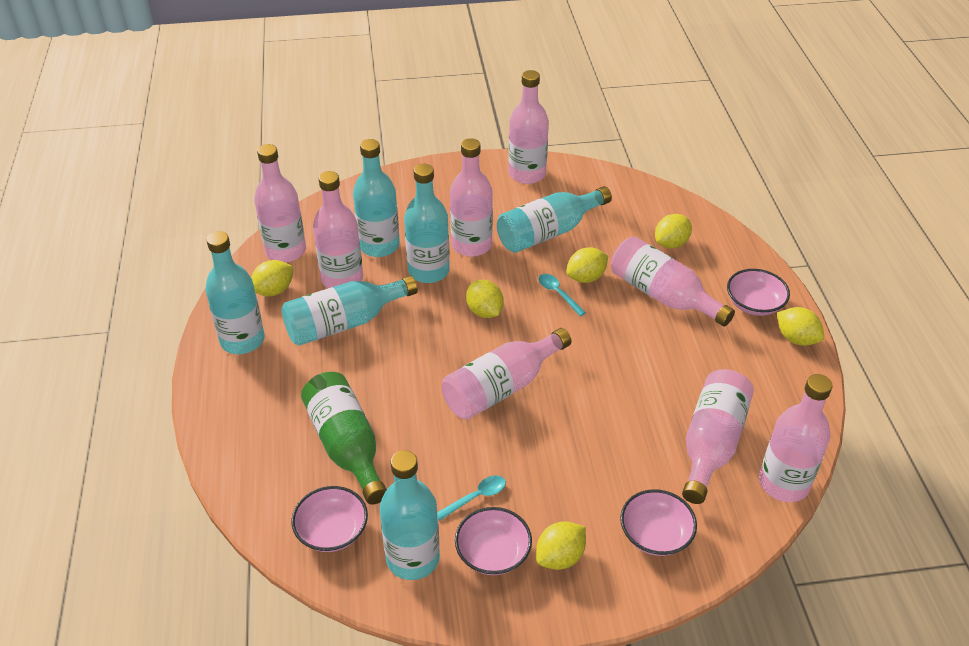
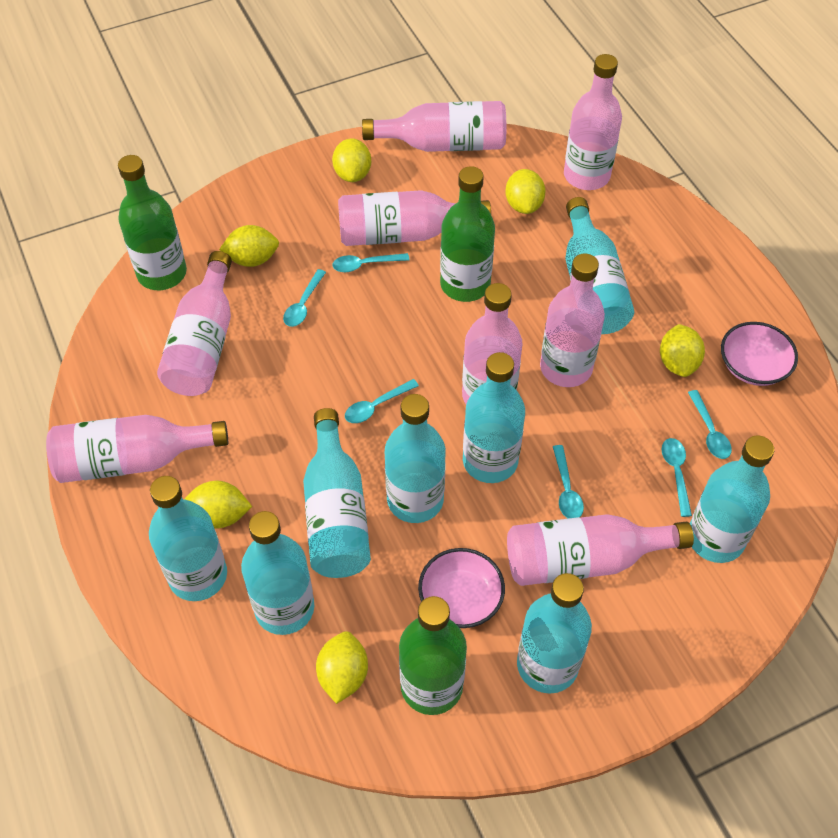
green bottle: 1 -> 3
pink bowl: 4 -> 2
turquoise bottle: 6 -> 8
turquoise spoon: 2 -> 6

